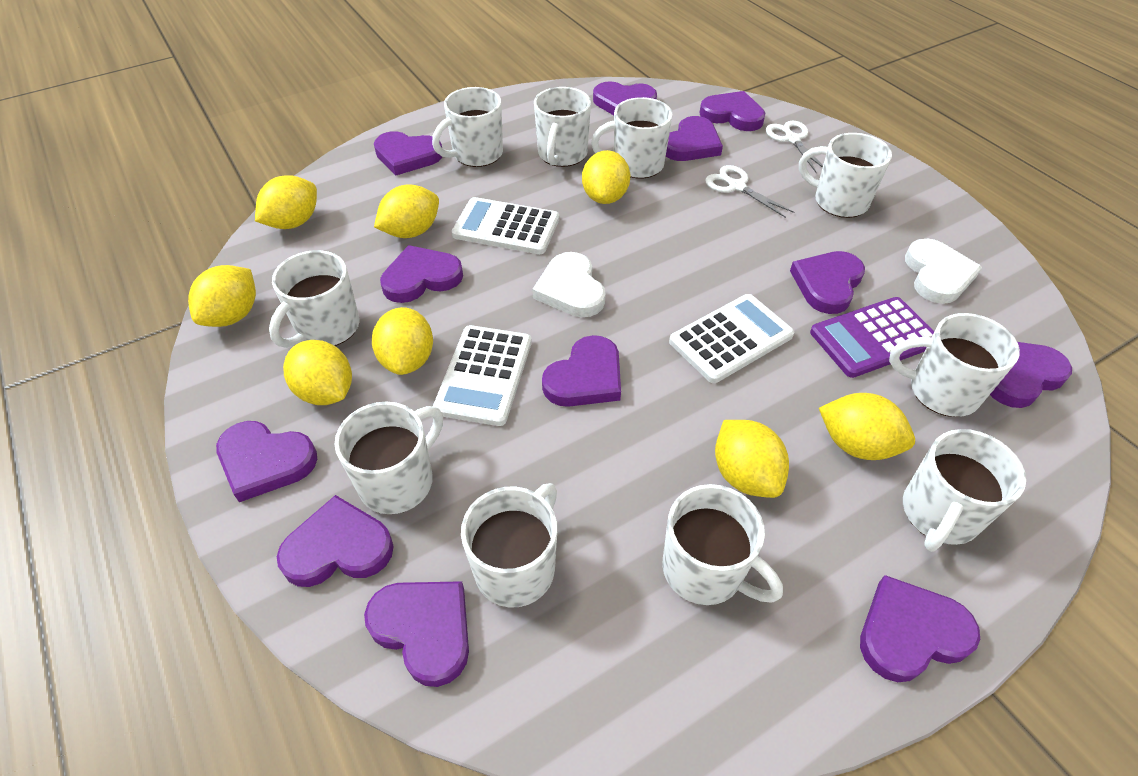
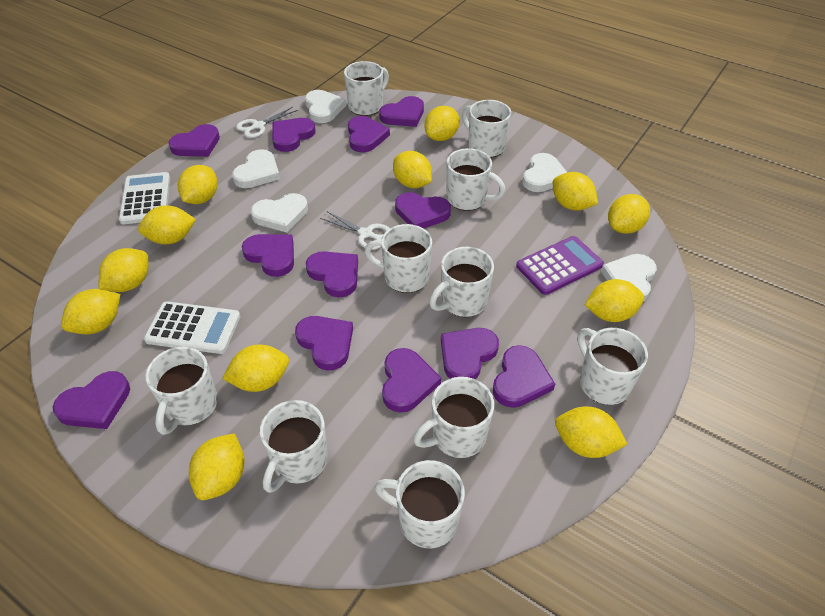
white calculator: 3 -> 2
white heart: 2 -> 5
yellow lemon: 8 -> 12

